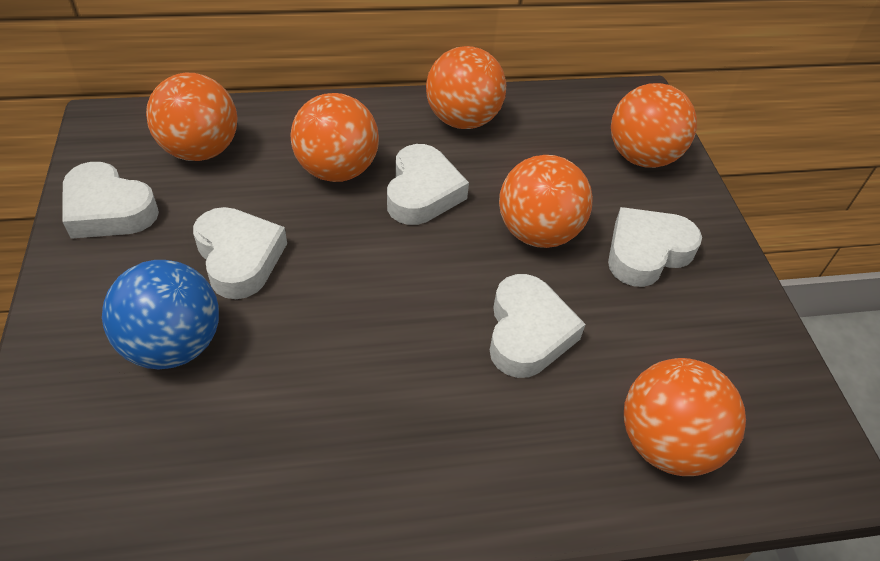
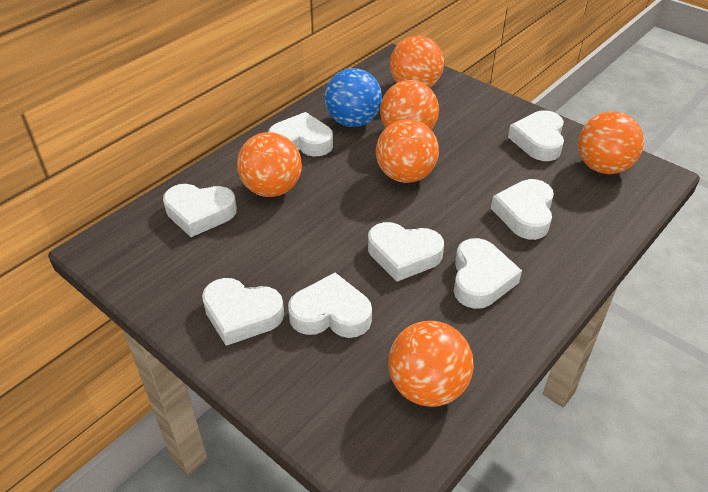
white heart: 5 -> 8

